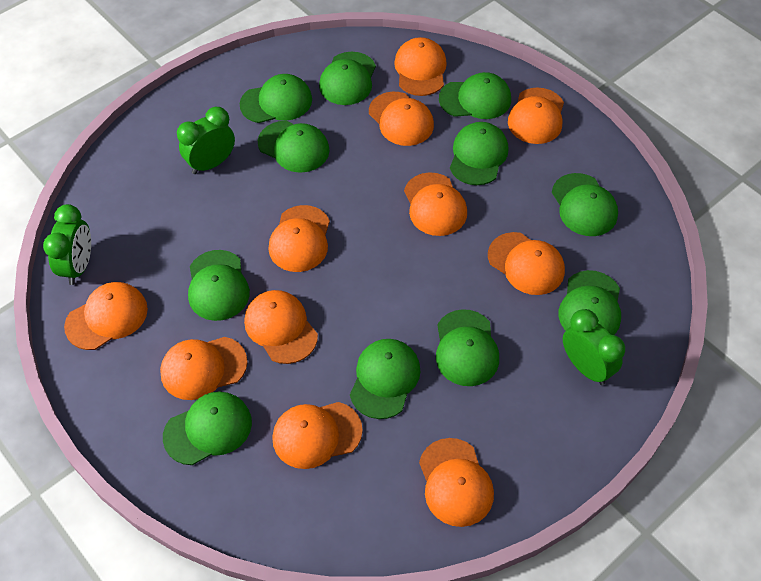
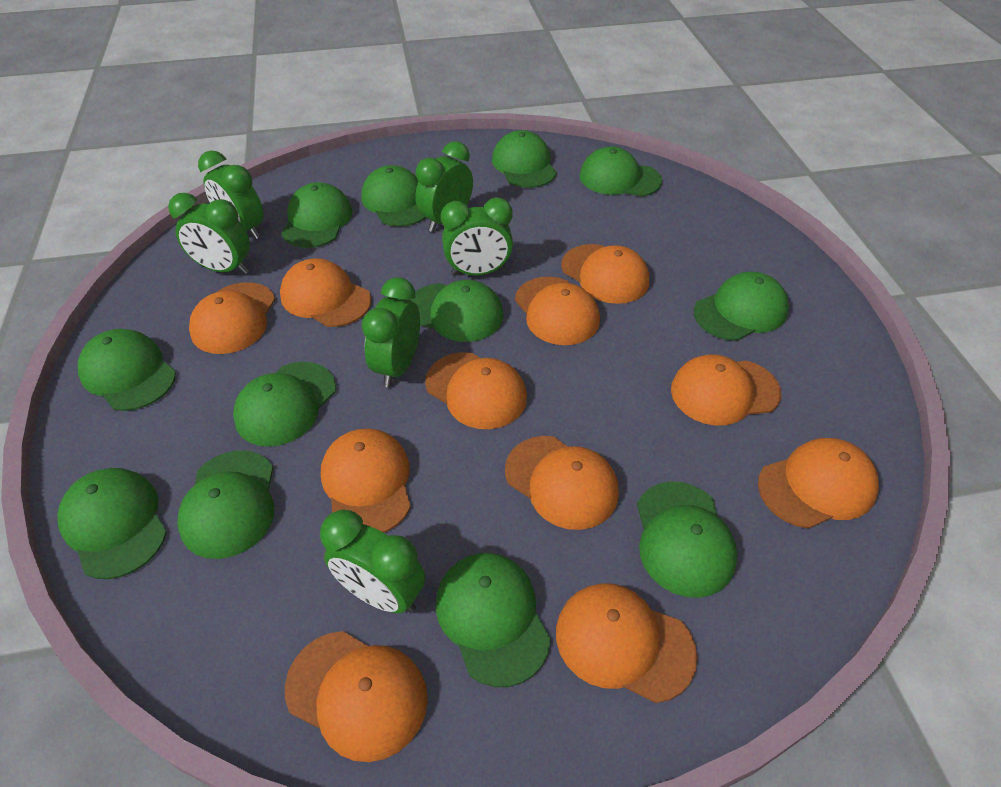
green cap: 11 -> 12
green clock: 3 -> 6

